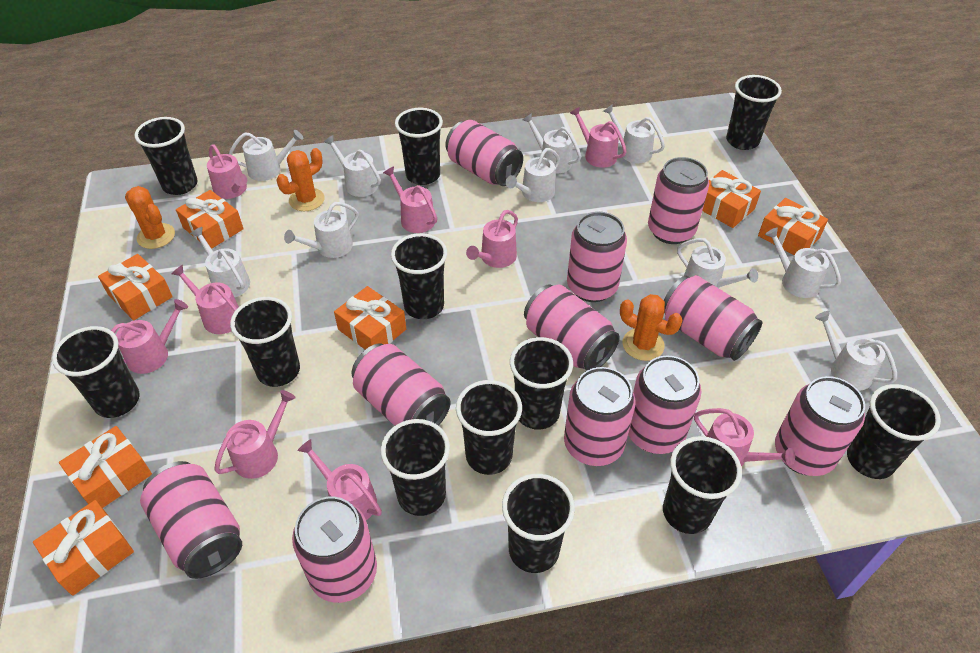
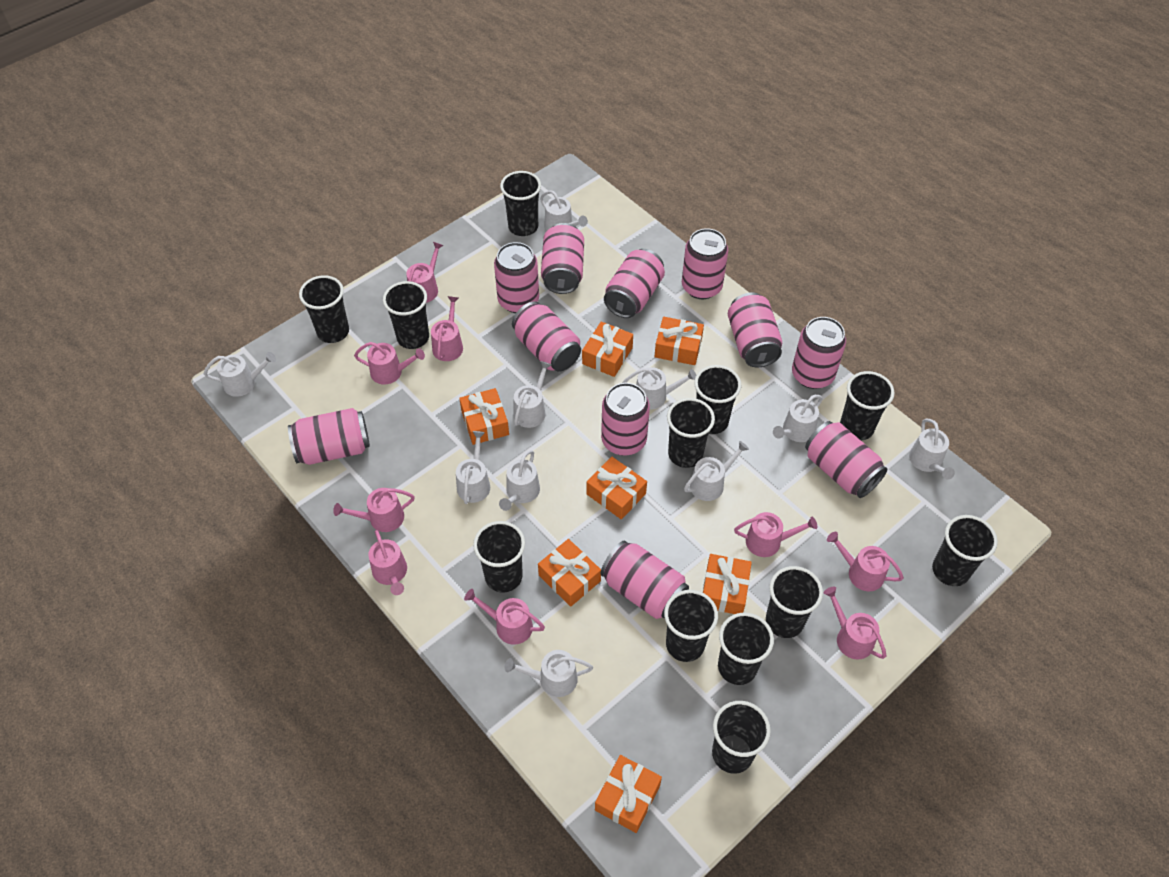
orange cactus: 3 -> 0

